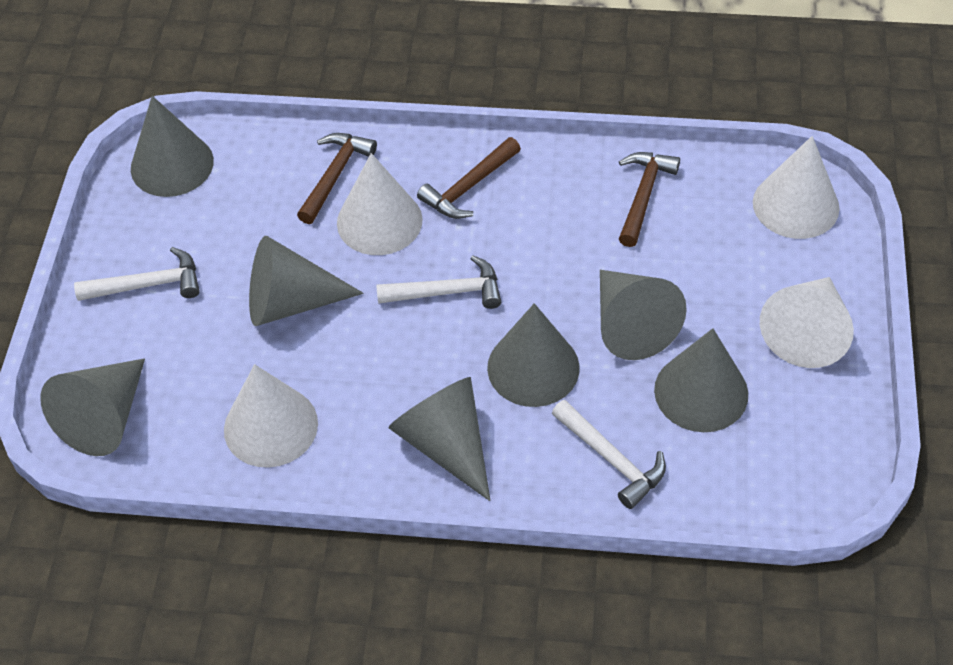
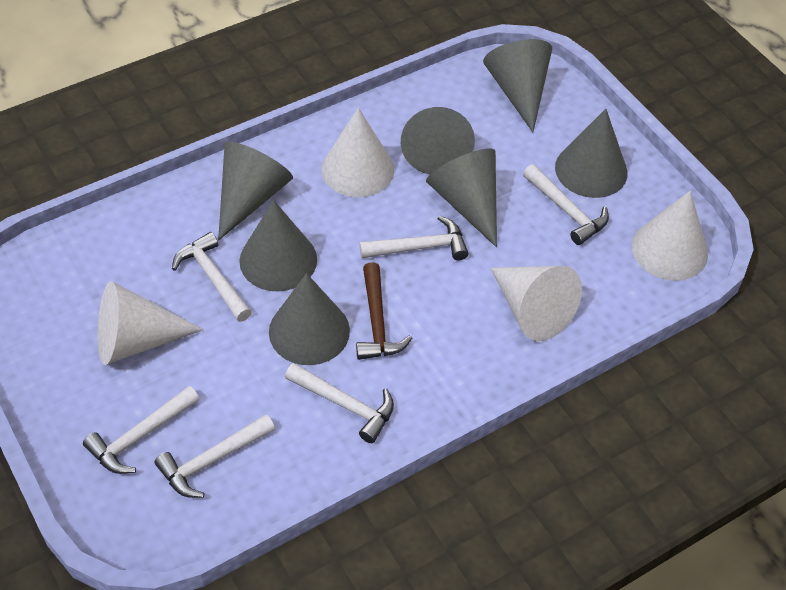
brown hammer: 3 -> 1
white hammer: 3 -> 6

